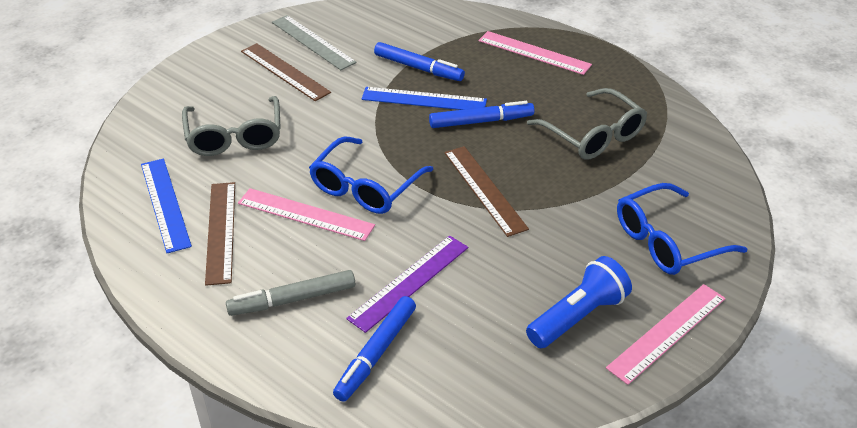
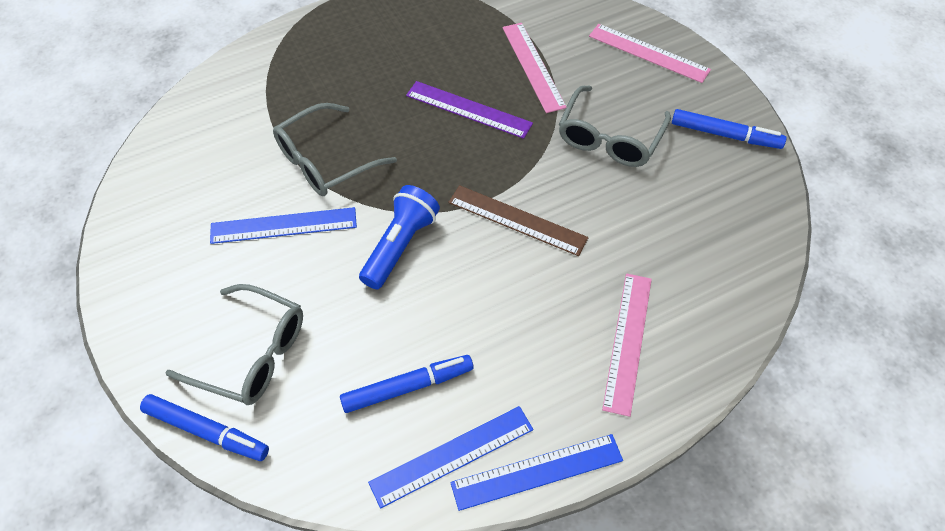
blue glasses: 2 -> 0
blue ruler: 2 -> 3
brown ruler: 3 -> 1
grey glasses: 2 -> 3
grey marker: 1 -> 0
grey ruler: 1 -> 0

